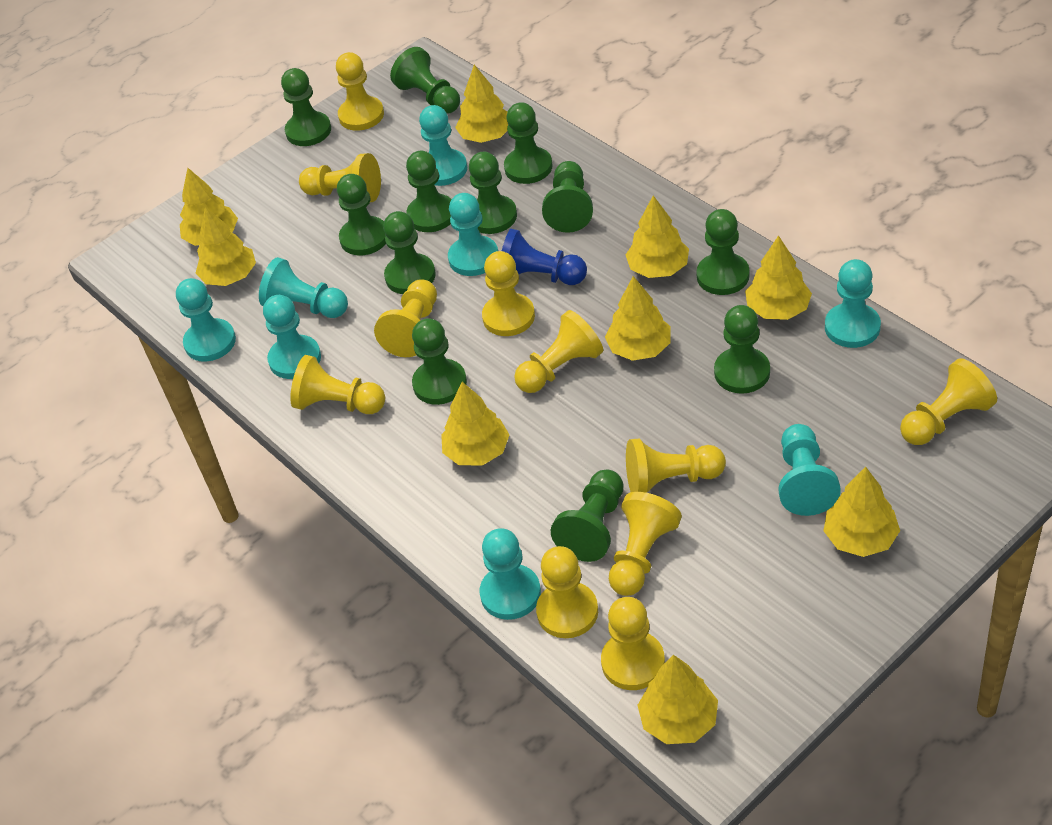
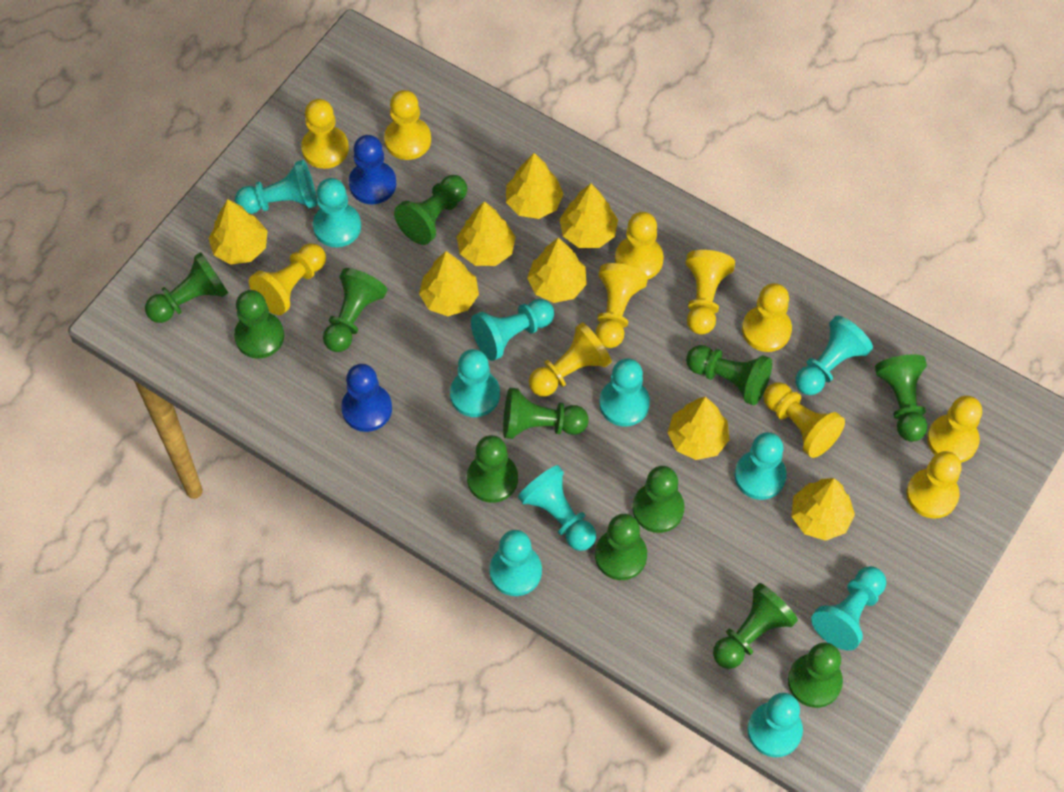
blue pawn: 1 -> 2
turquoise pawn: 8 -> 11
yellow tree: 9 -> 8

